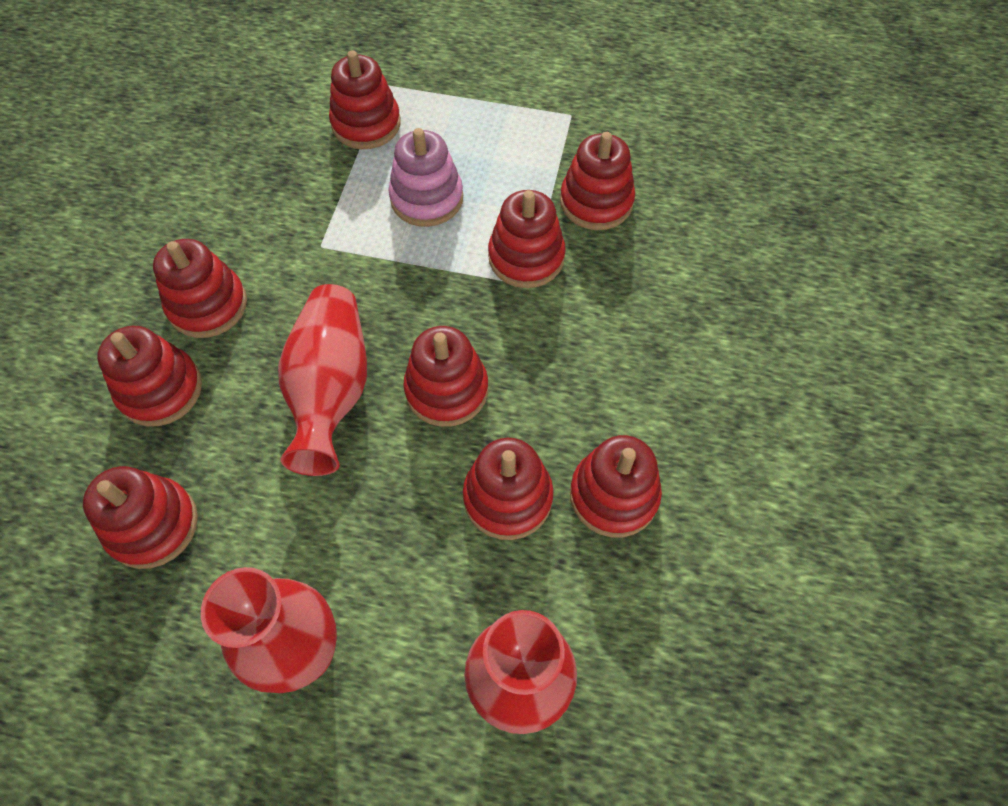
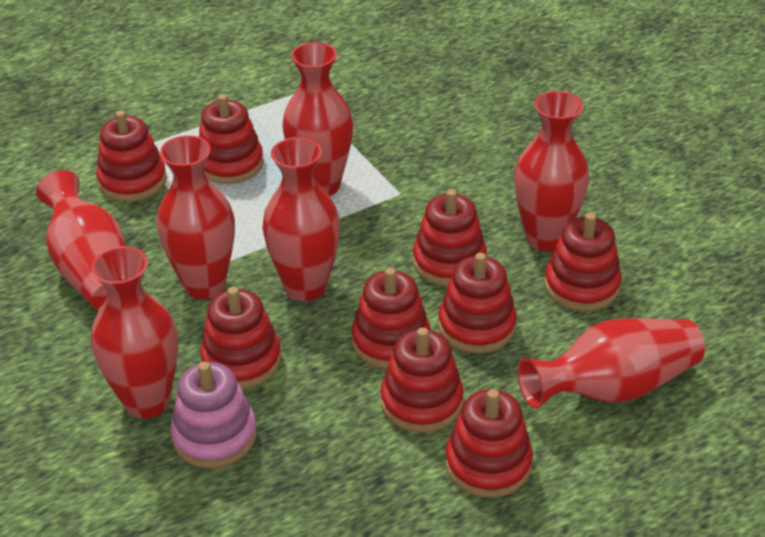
red vase: 3 -> 7

